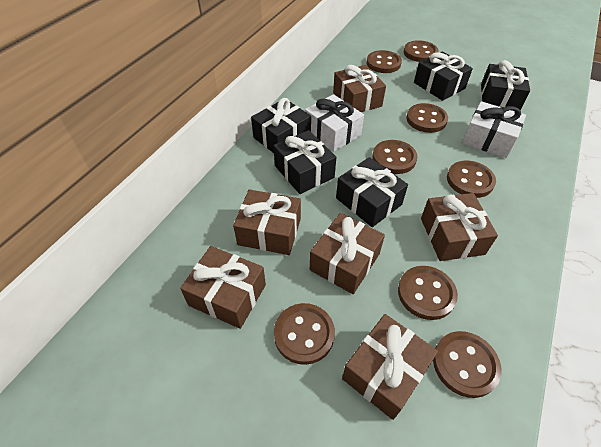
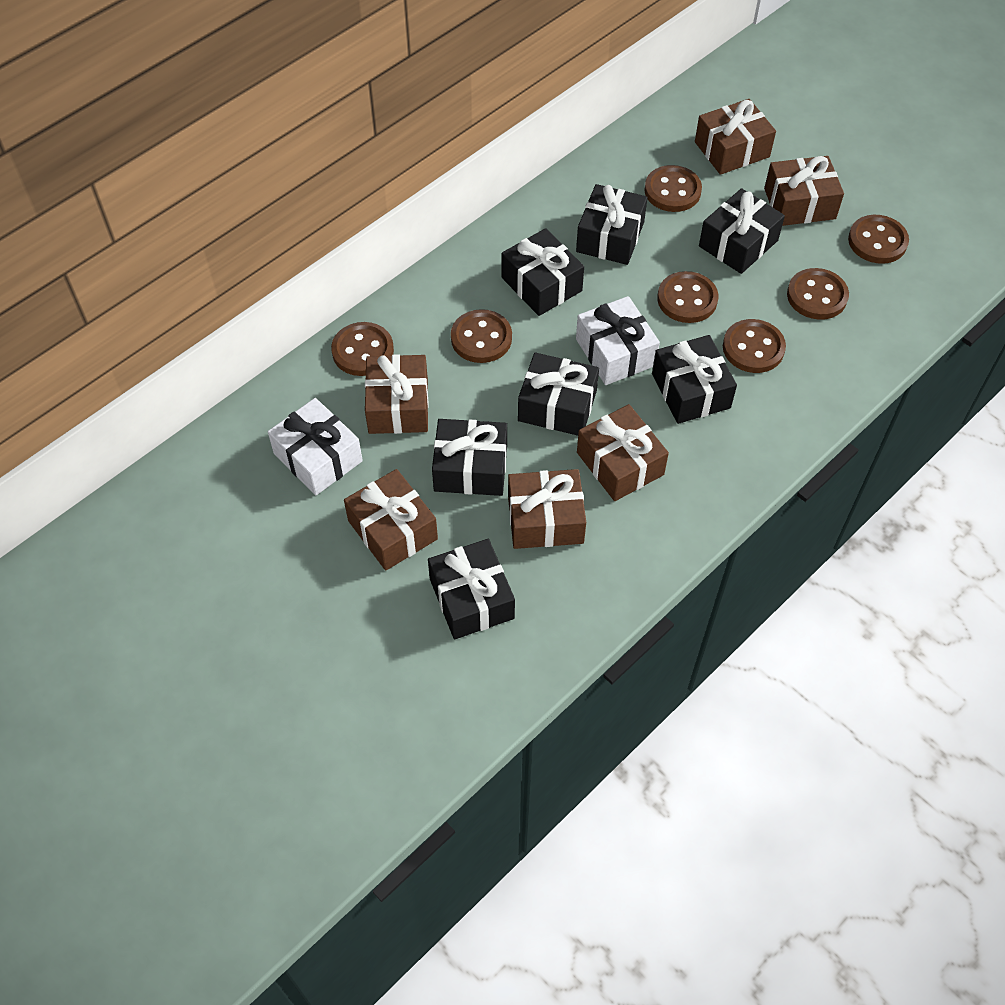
black gift: 5 -> 7
brown button: 8 -> 7

